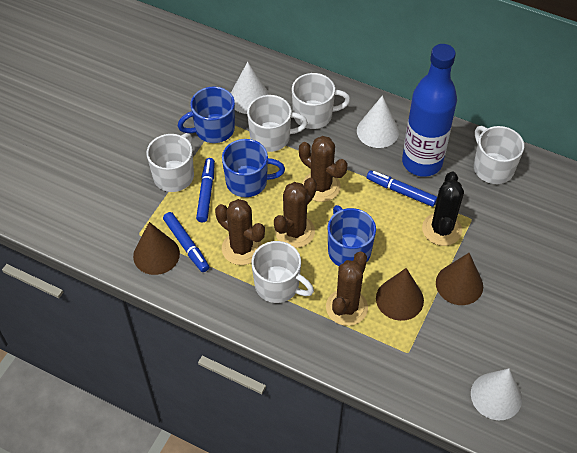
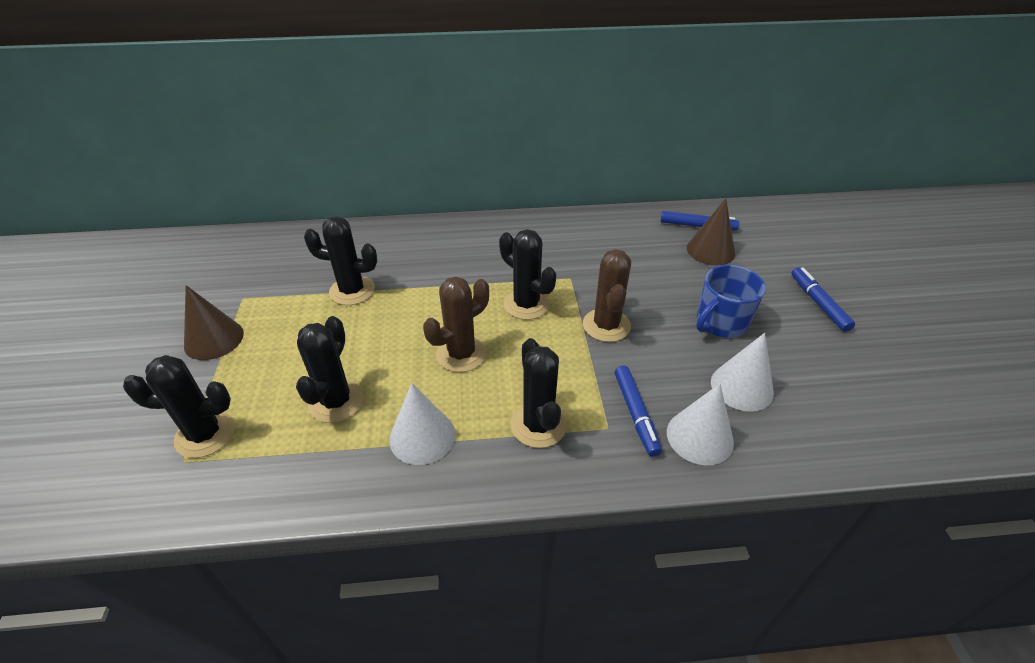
black cactus: 1 -> 5
blue bottle: 1 -> 0
blue mug: 3 -> 1
brown cactus: 4 -> 2
brown cone: 3 -> 2
white mug: 5 -> 0

